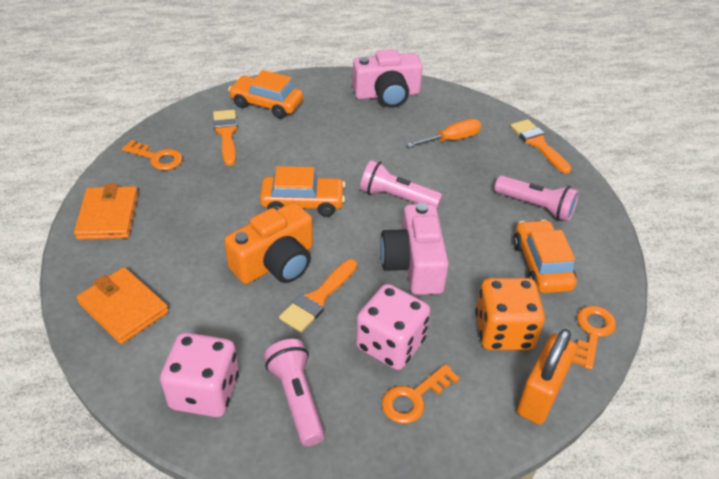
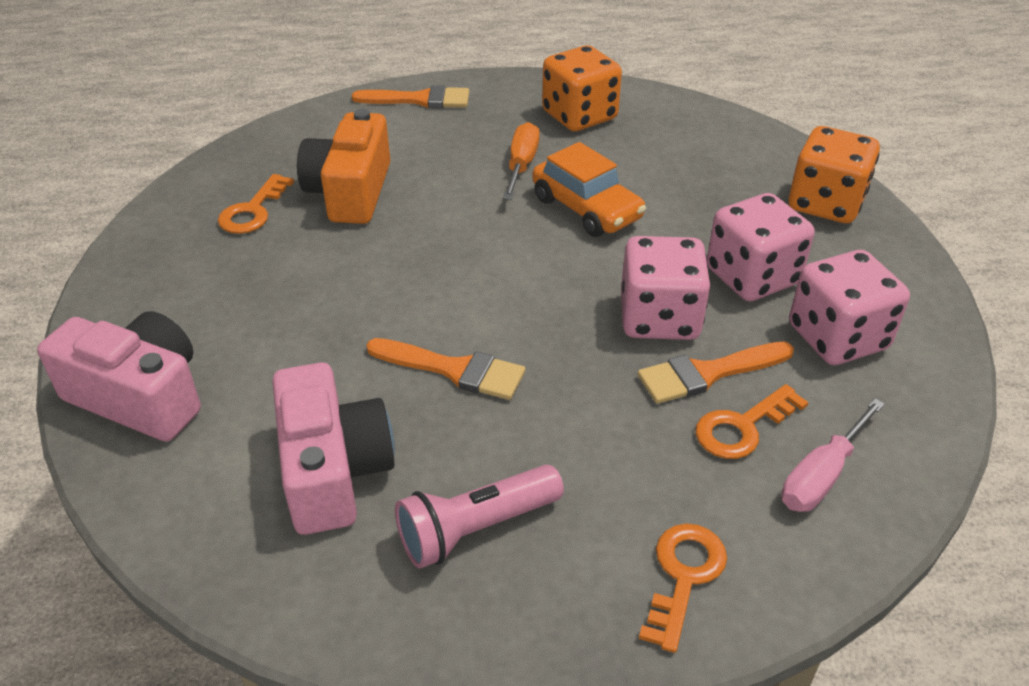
orange car: 3 -> 1
orange dice: 1 -> 2
orange padlock: 1 -> 0
orange wallet: 2 -> 0
pink dice: 2 -> 3
pink flashlight: 3 -> 1
pink screwdriver: 0 -> 1

